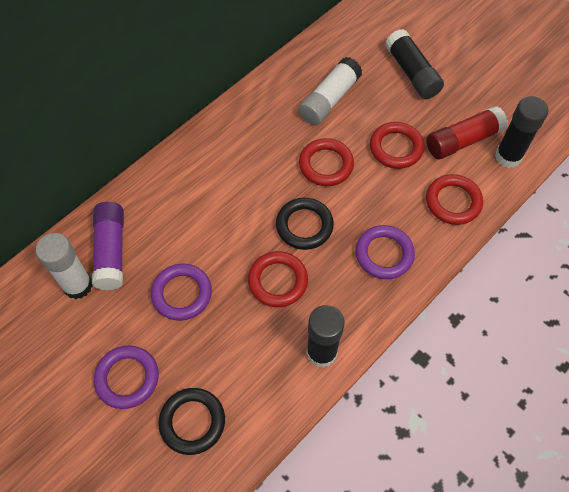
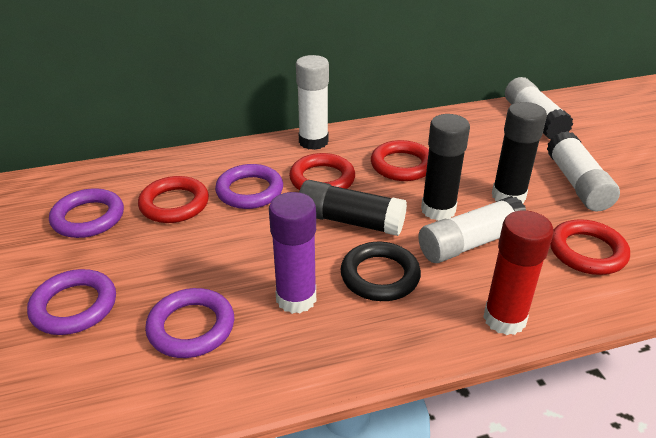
black ring: 2 -> 1
purple ring: 3 -> 4
white glue stick: 2 -> 4

